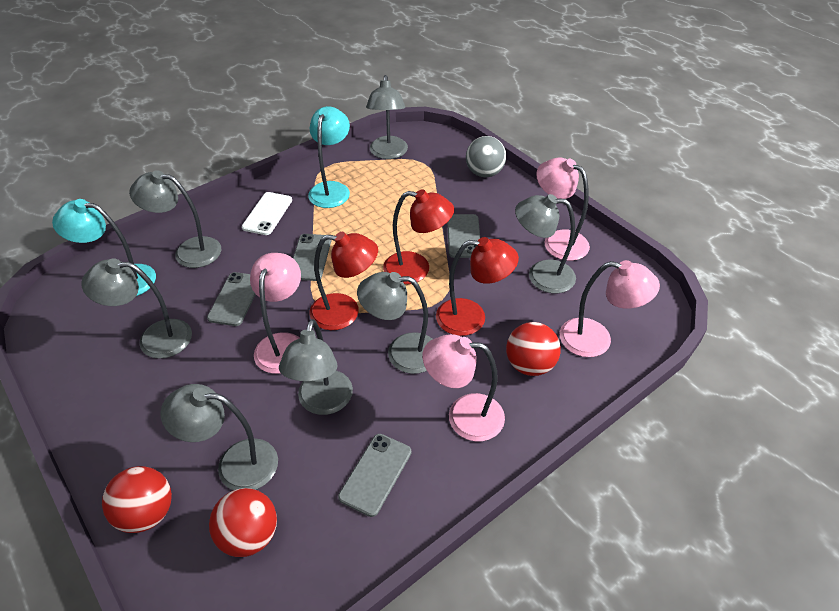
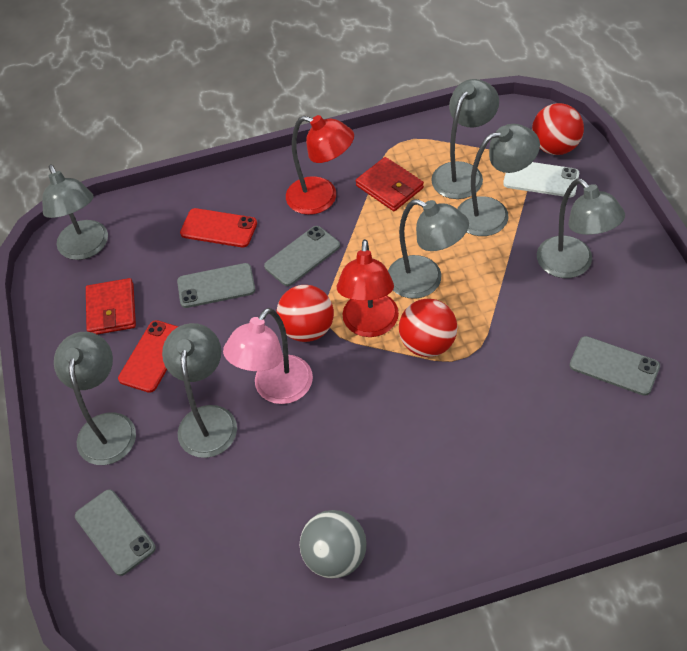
pink lamp: 4 -> 1
red lamp: 3 -> 2
red phone: 0 -> 2
red wallet: 0 -> 2
turquoise lamp: 2 -> 0

